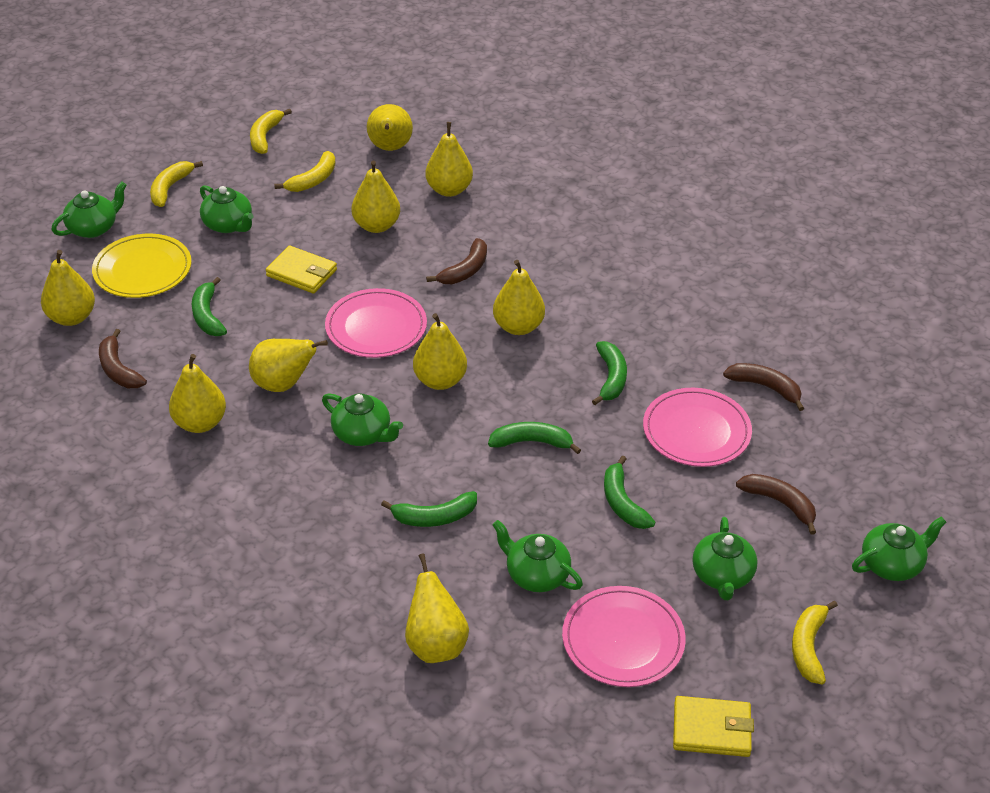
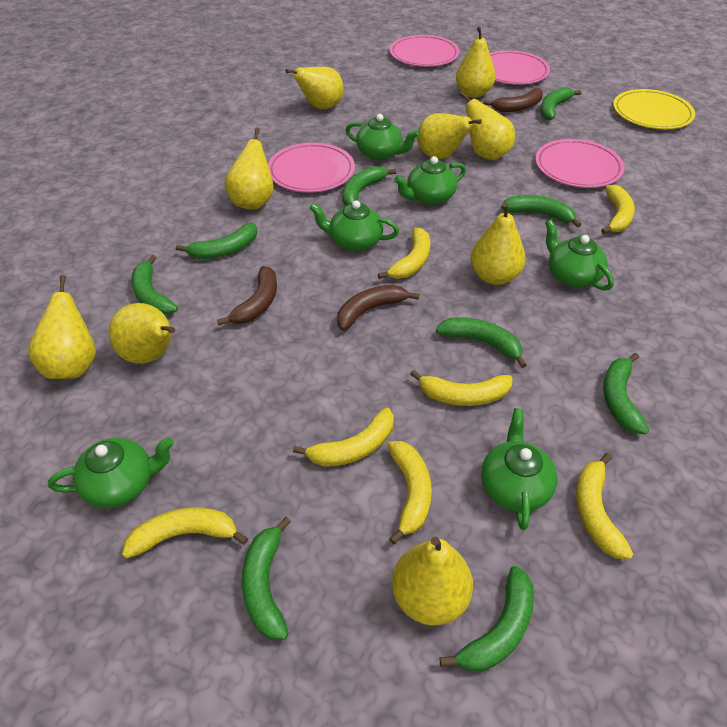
brown banana: 4 -> 3
green banana: 5 -> 9
pink plate: 3 -> 4
yellow banana: 4 -> 7
yellow wallet: 2 -> 0

